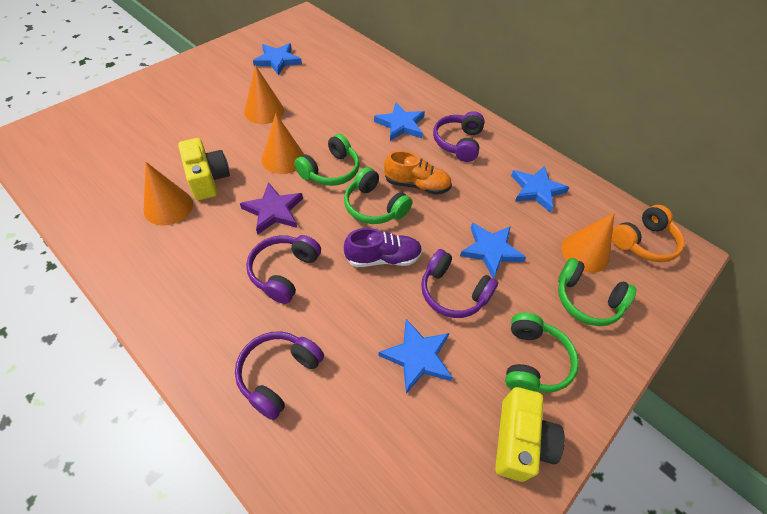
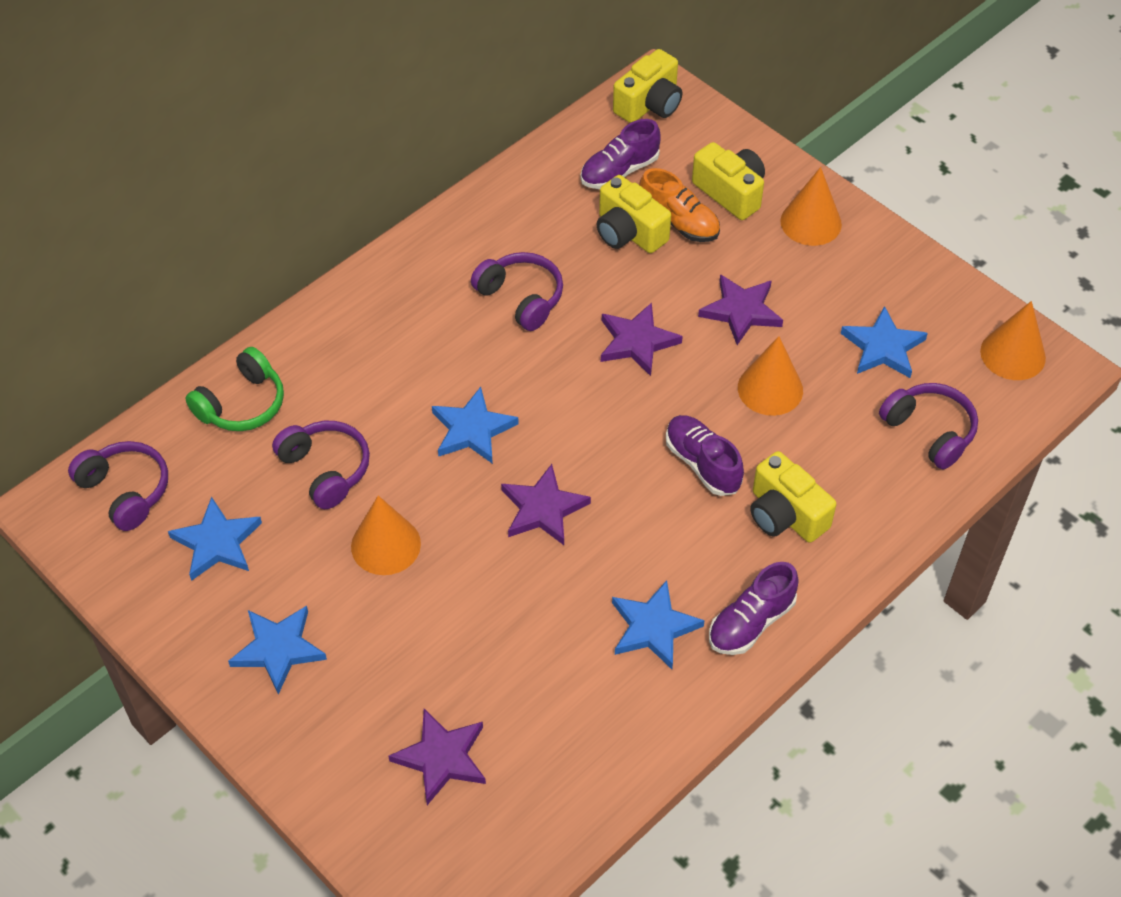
green headphones: 4 -> 1
orange headphones: 1 -> 0
purple shoe: 1 -> 3
purple star: 1 -> 4
yellow camera: 2 -> 4

